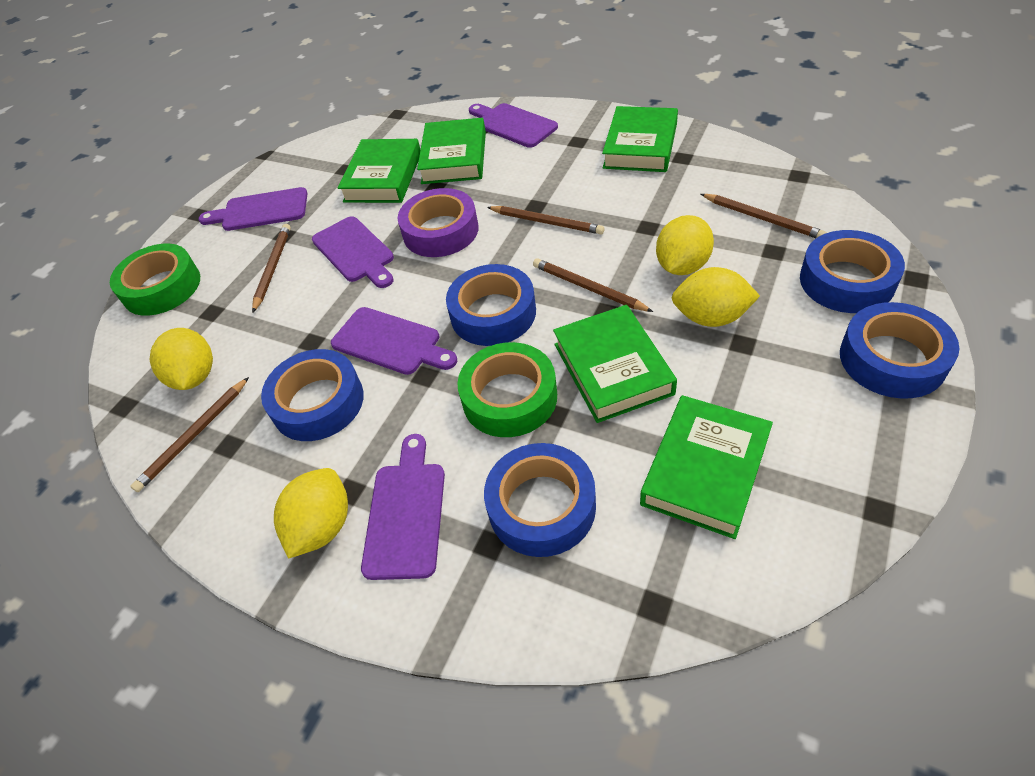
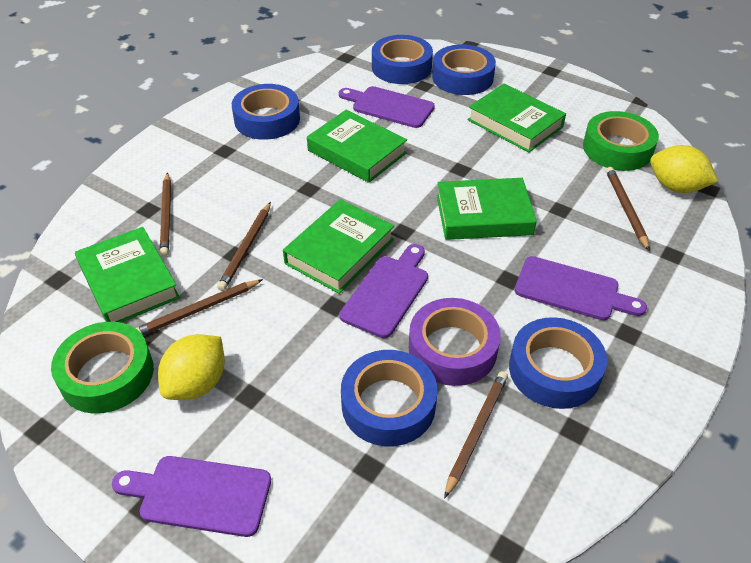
purple cutting board: 5 -> 4
yellow lemon: 4 -> 2

